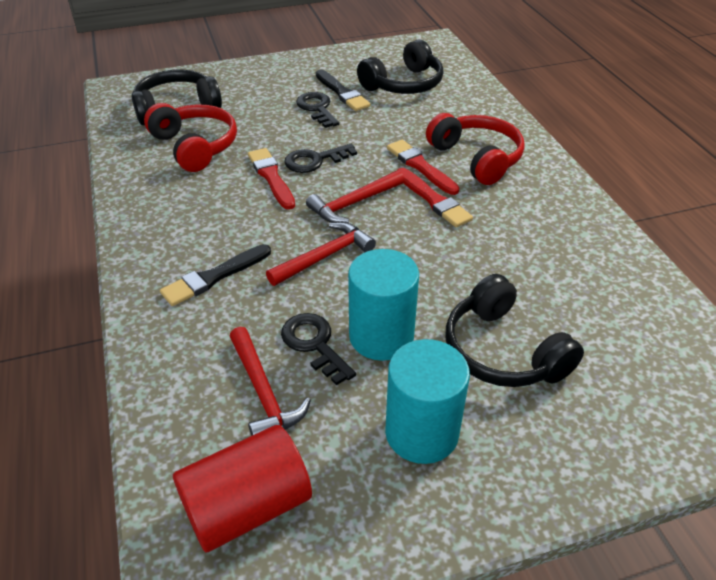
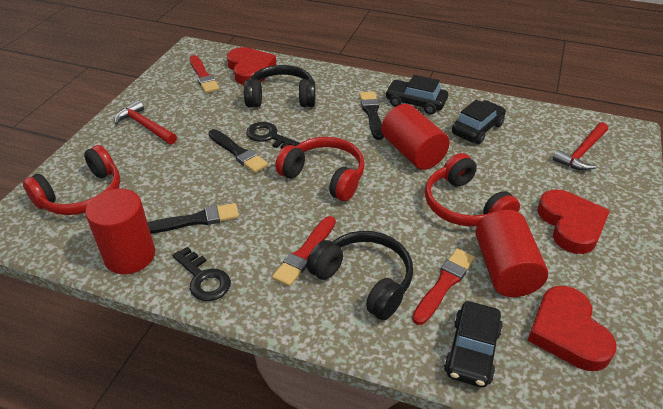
black brush: 2 -> 3
black car: 0 -> 3
black headphones: 3 -> 2
black key: 3 -> 2
red cylinder: 1 -> 3
red hammer: 3 -> 2
red headphones: 2 -> 3
red heart: 0 -> 3
turquoise cylinder: 2 -> 0

